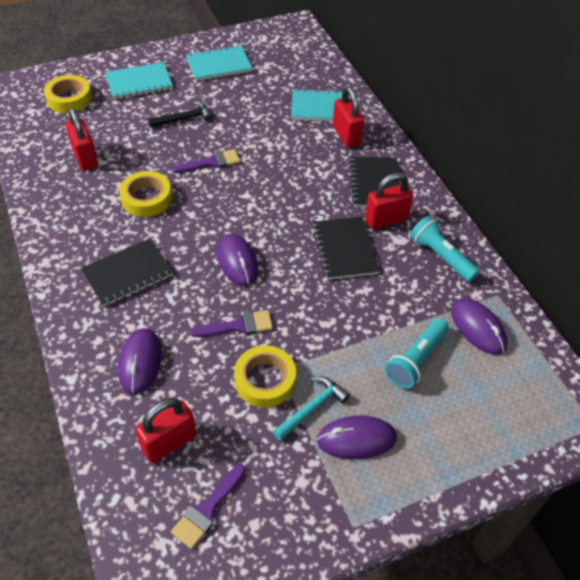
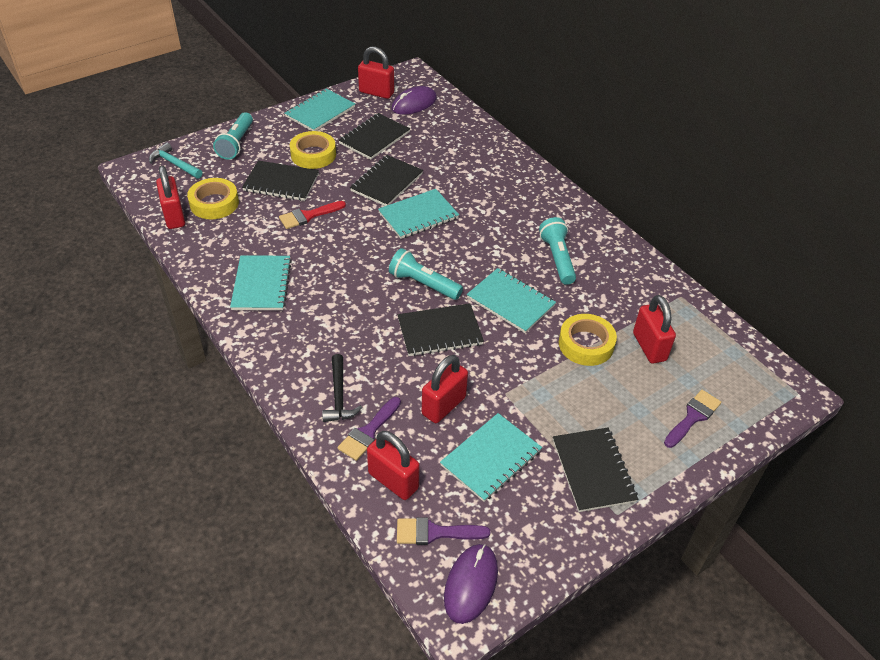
black notebook: 3 -> 5
purple mouse: 4 -> 2
red brush: 0 -> 1
red padlock: 4 -> 5
turquoise flashlight: 2 -> 3
turquoise notebook: 3 -> 5

